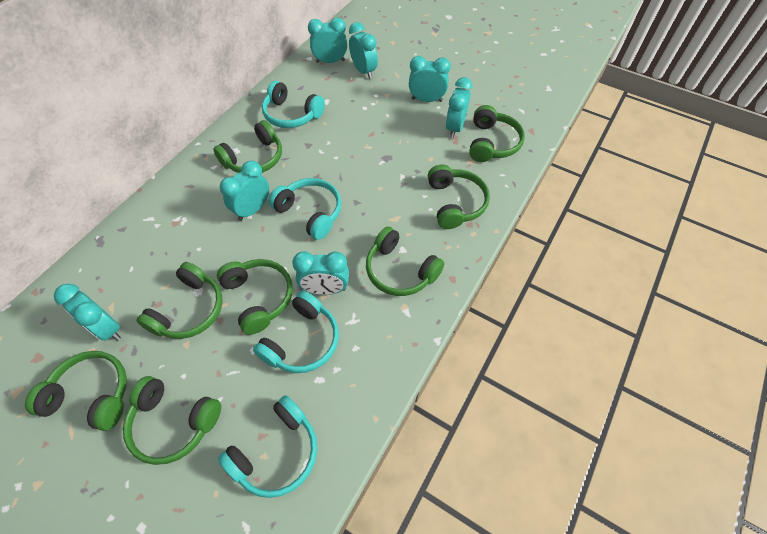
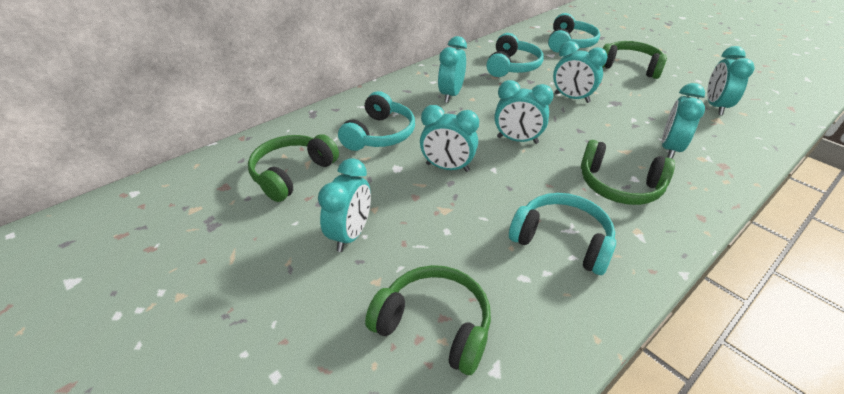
green headphones: 8 -> 4

